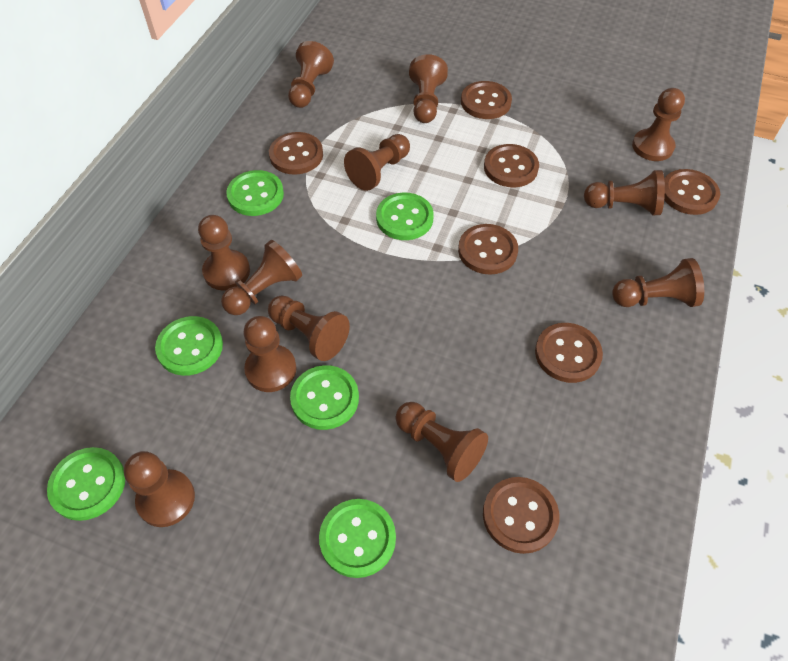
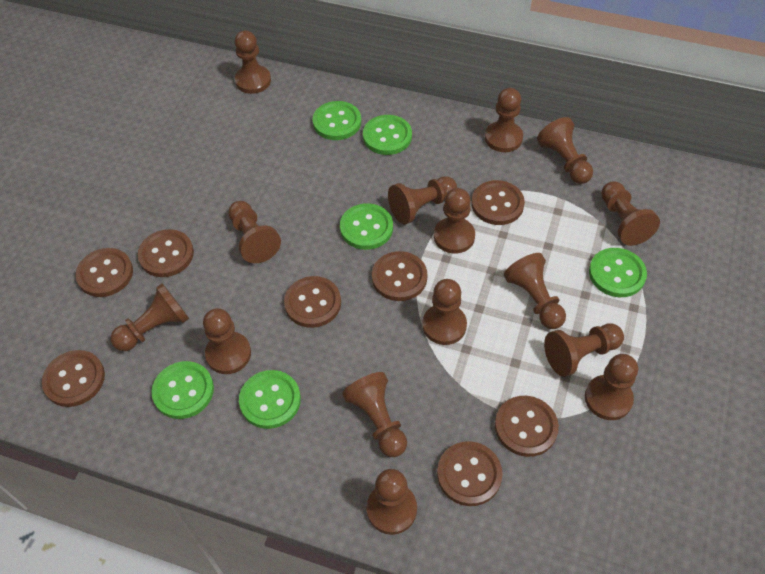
brown button: 7 -> 8
brown pawn: 12 -> 15

